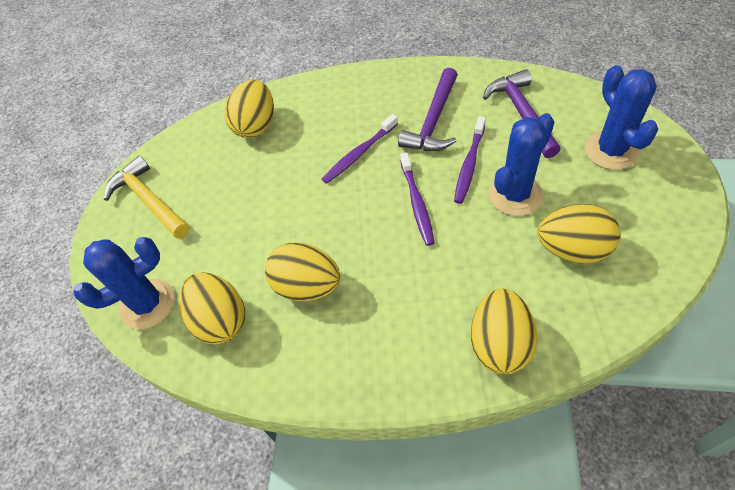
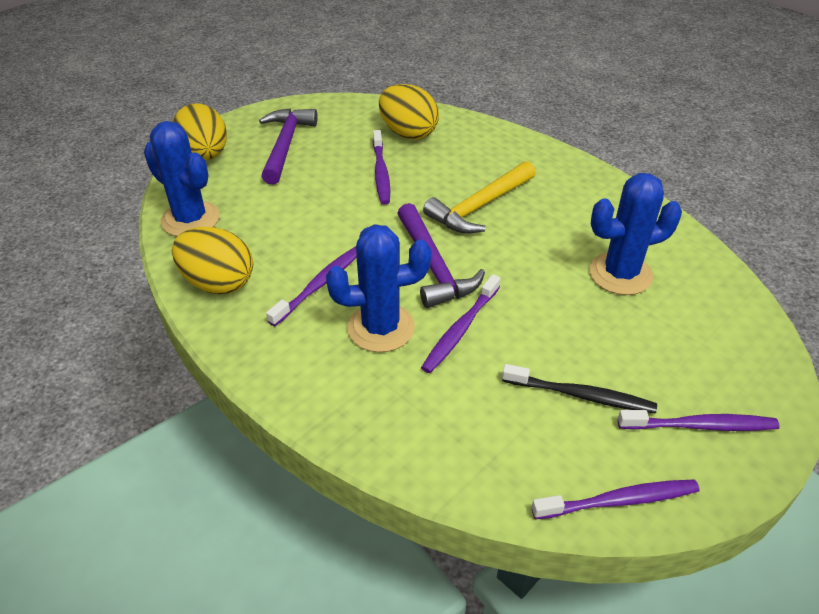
black toothbrush: 0 -> 1
purple toothbrush: 3 -> 5
yellow egg: 5 -> 3

